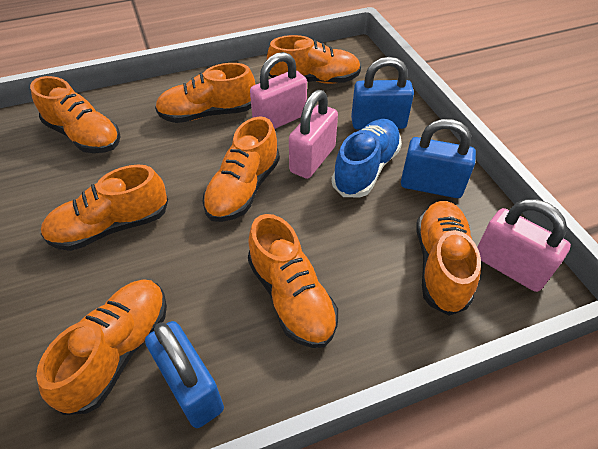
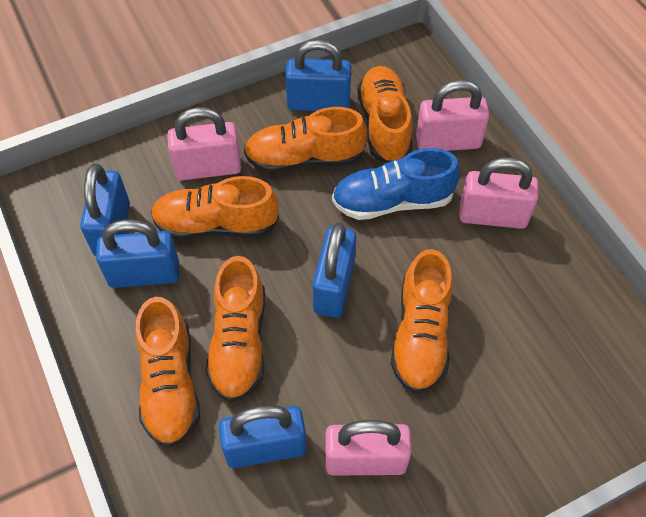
blue padlock: 3 -> 5
orange shoe: 8 -> 6
pink padlock: 3 -> 4

